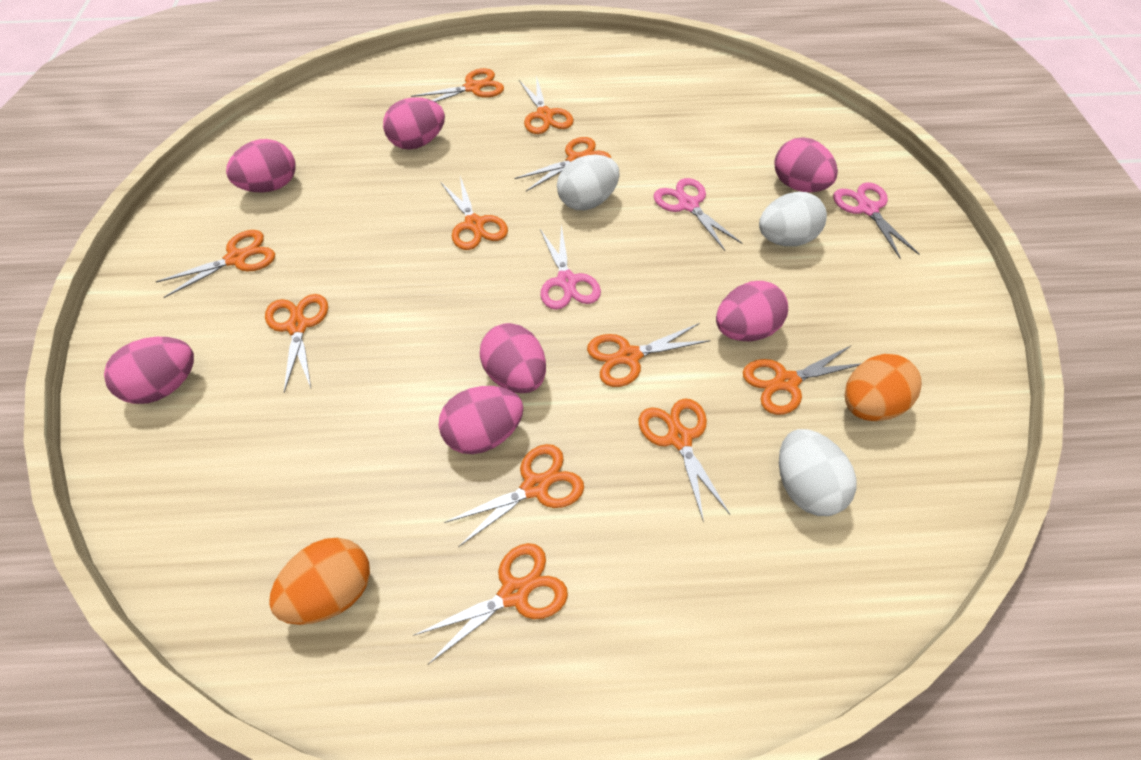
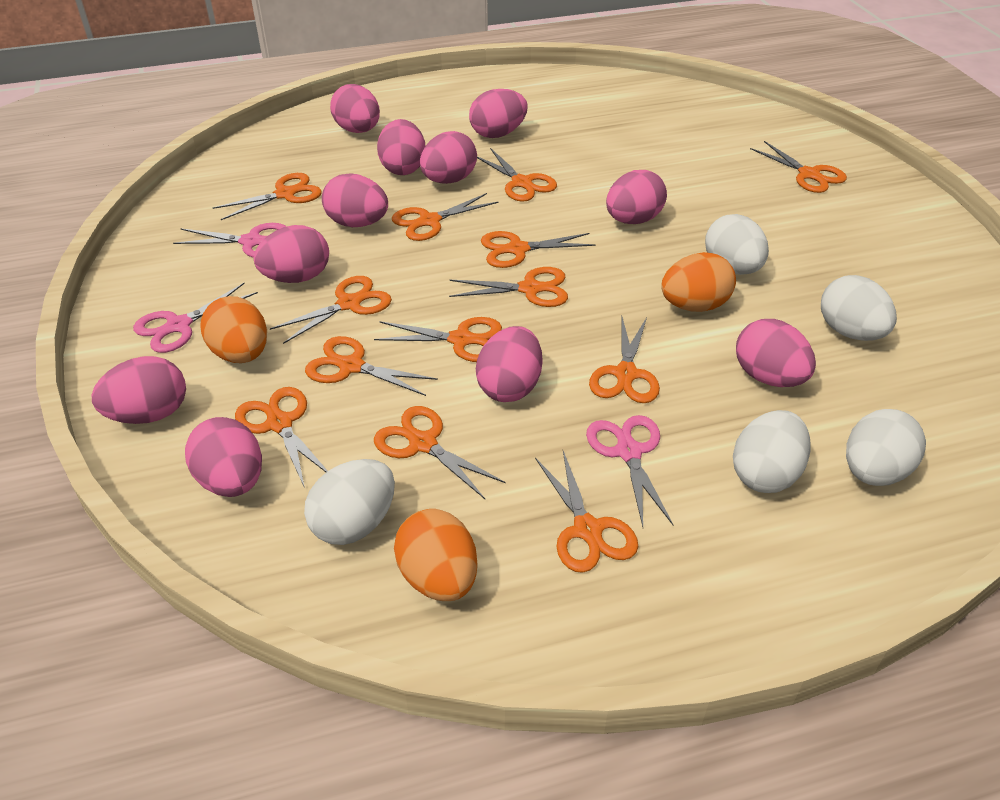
orange egg: 2 -> 3
orange scissors: 11 -> 13
pink egg: 7 -> 11
white egg: 3 -> 5

